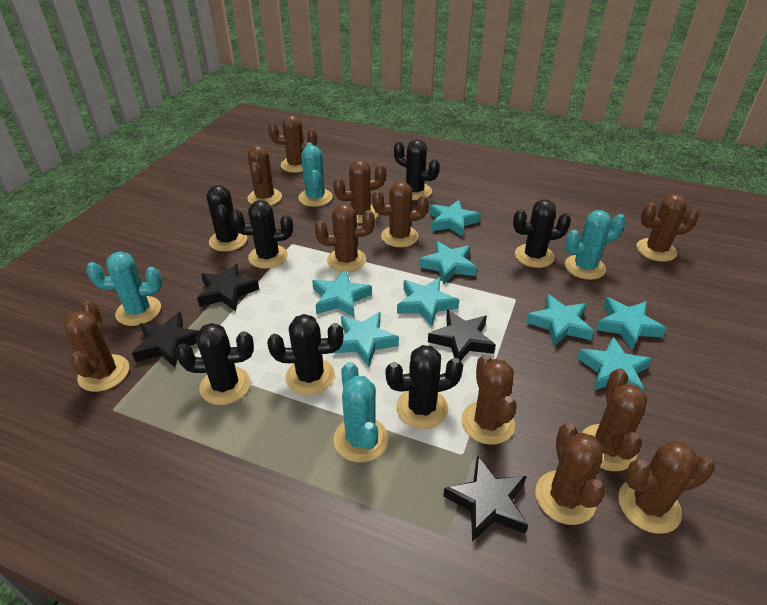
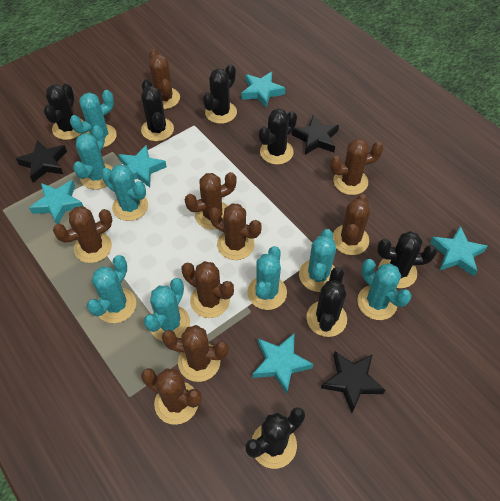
black star: 4 -> 3
brown cactus: 11 -> 9
turquoise cactus: 4 -> 8
turquoise star: 8 -> 5

